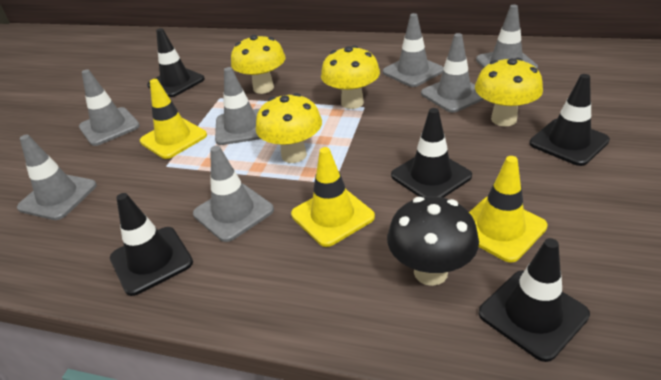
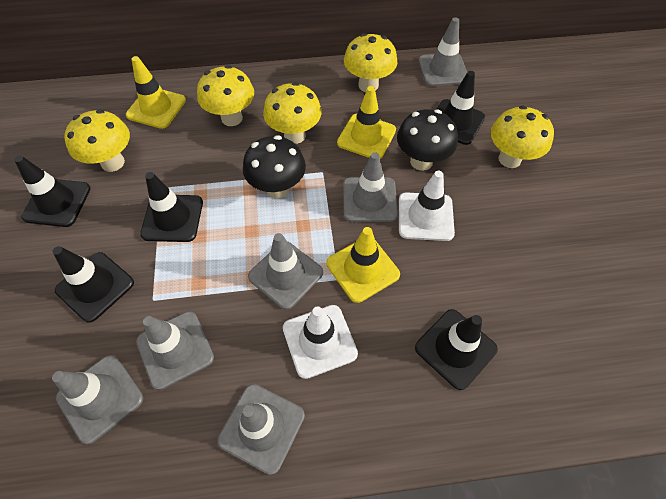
black mushroom: 1 -> 2
grey traffic cone: 7 -> 6
white traffic cone: 0 -> 2
yellow mushroom: 4 -> 5

